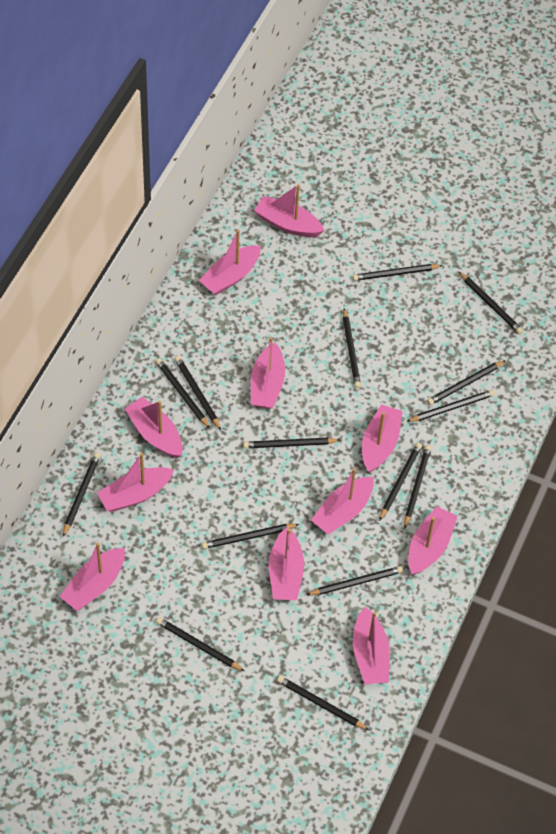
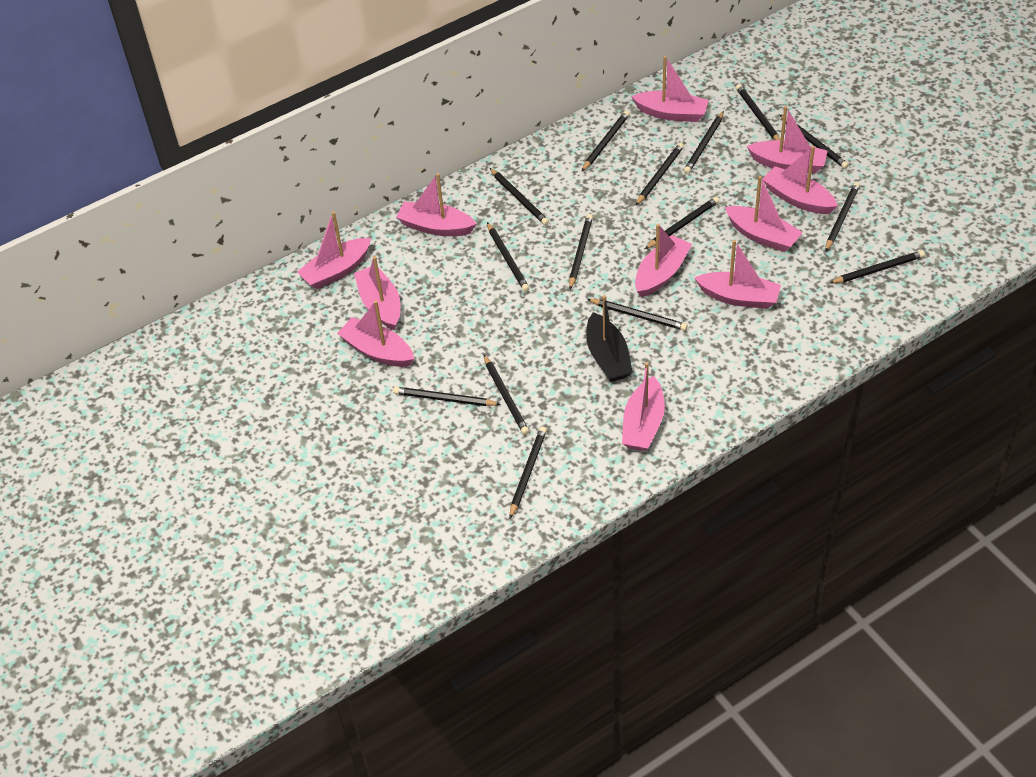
black boat: 0 -> 1

